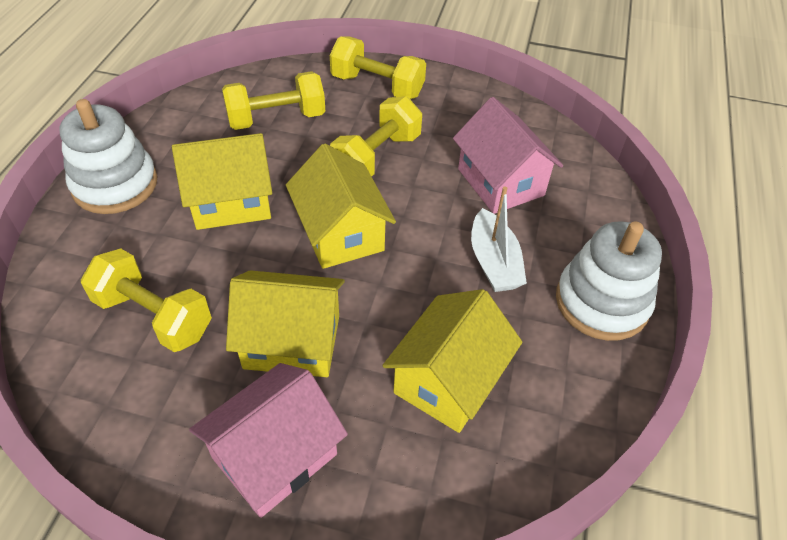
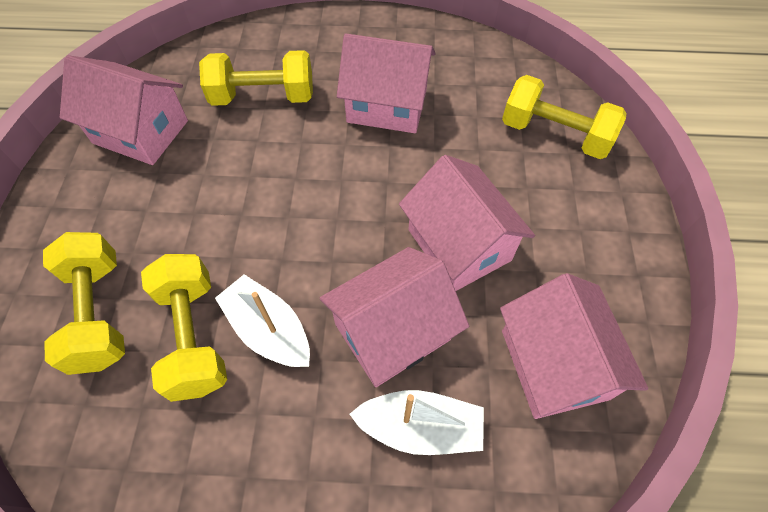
pink house: 2 -> 5
white boat: 1 -> 2
white stacking toy: 2 -> 0
yellow house: 4 -> 0

